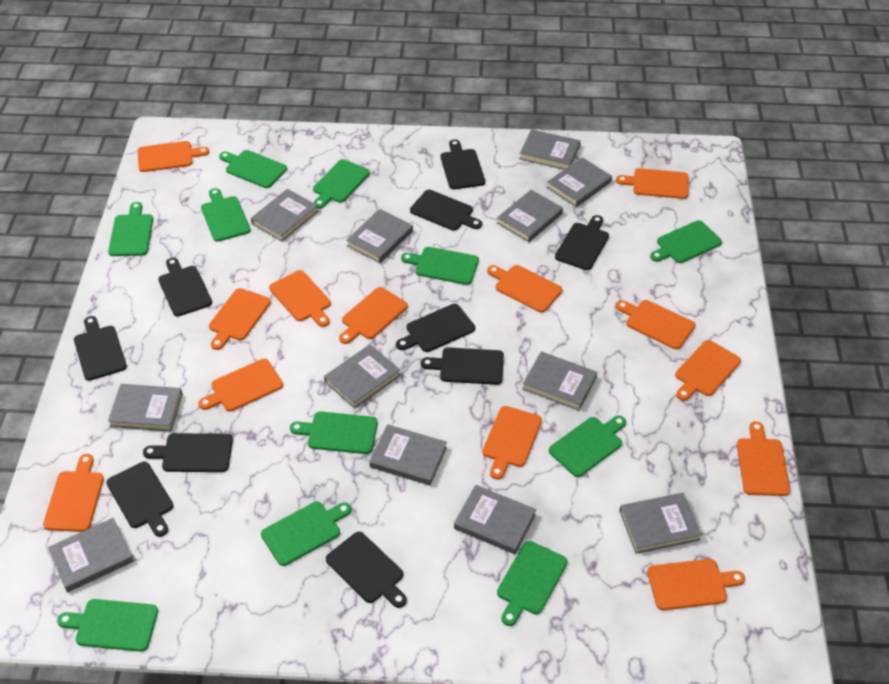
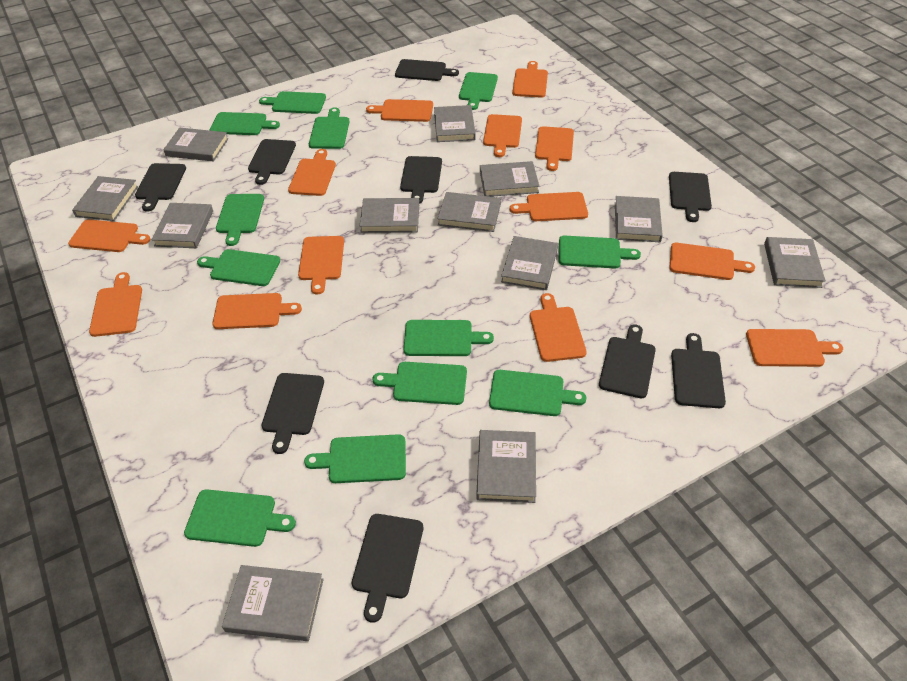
black cutting board: 10 -> 9
green cutting board: 11 -> 12

